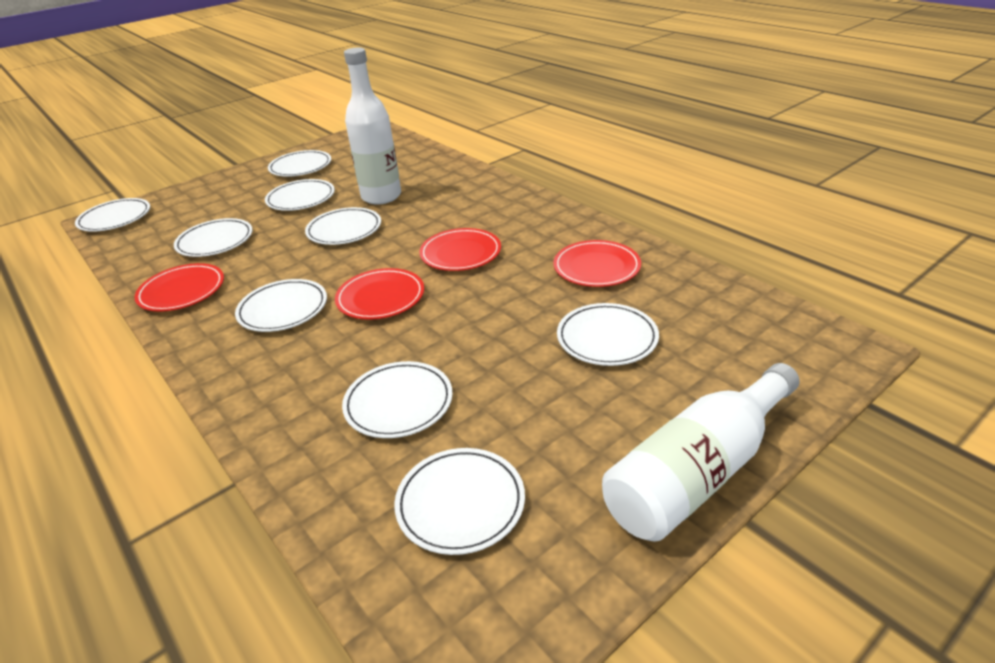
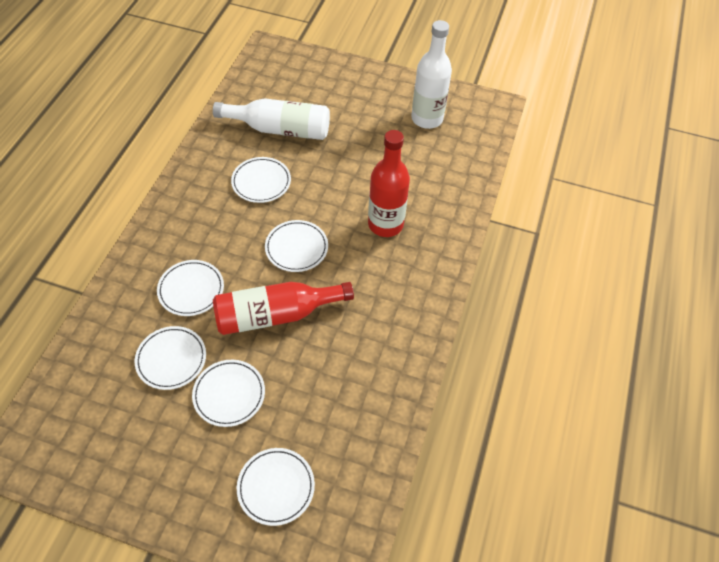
red bottle: 0 -> 2
red plate: 4 -> 0
white plate: 9 -> 6

